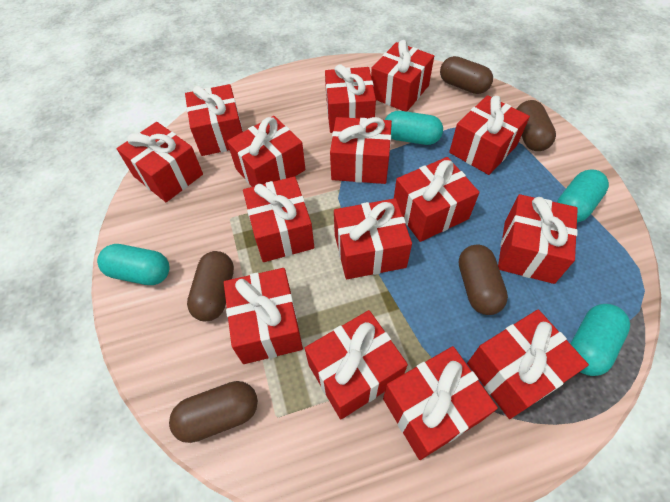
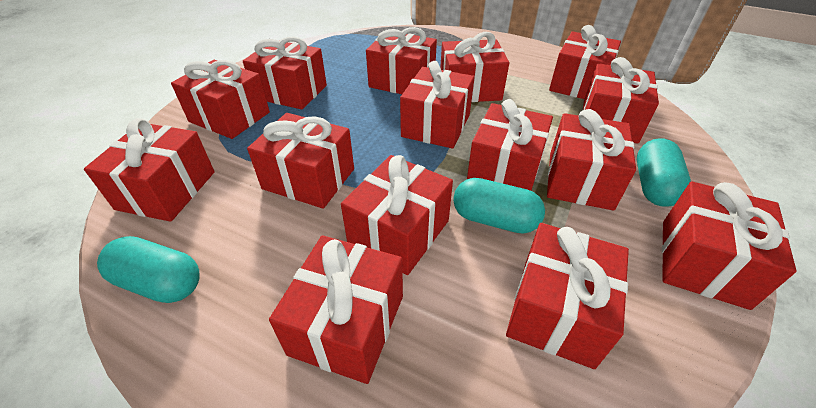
brown capsule: 5 -> 0
turquoise capsule: 4 -> 3

